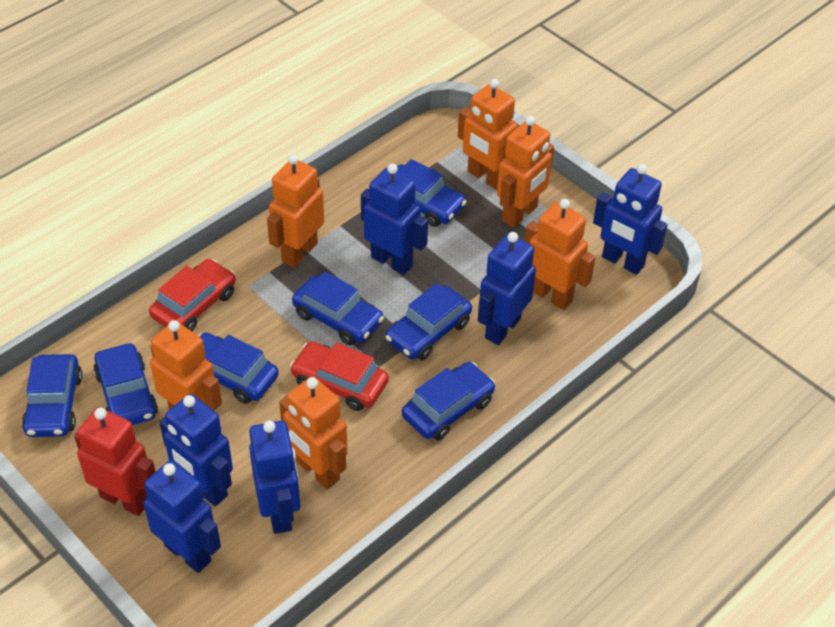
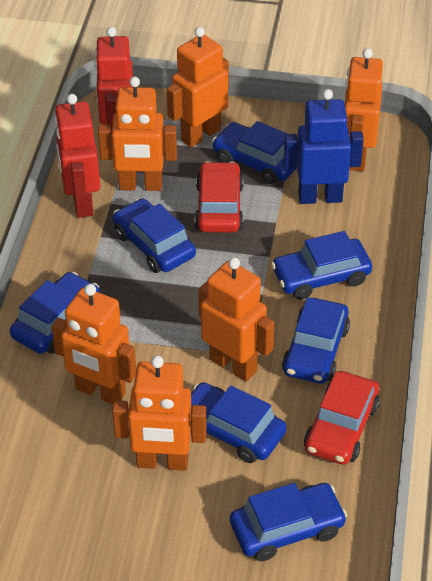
blue robot: 6 -> 1
red robot: 1 -> 2

